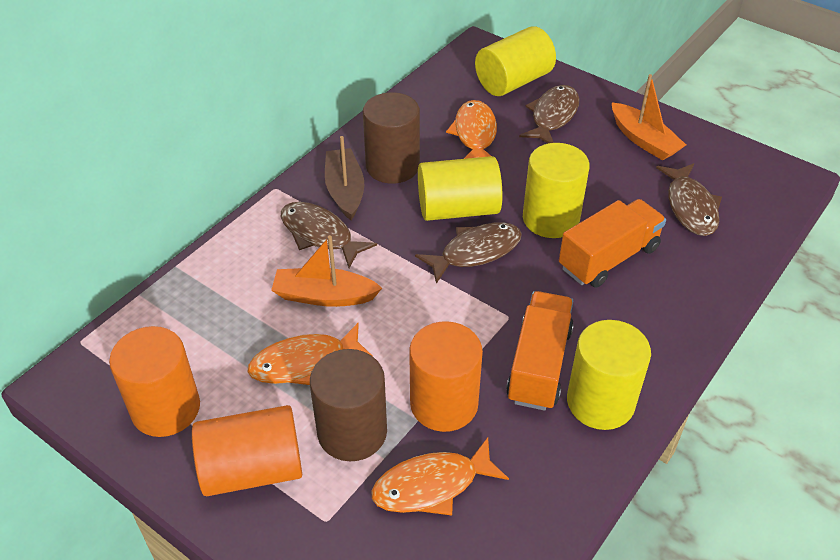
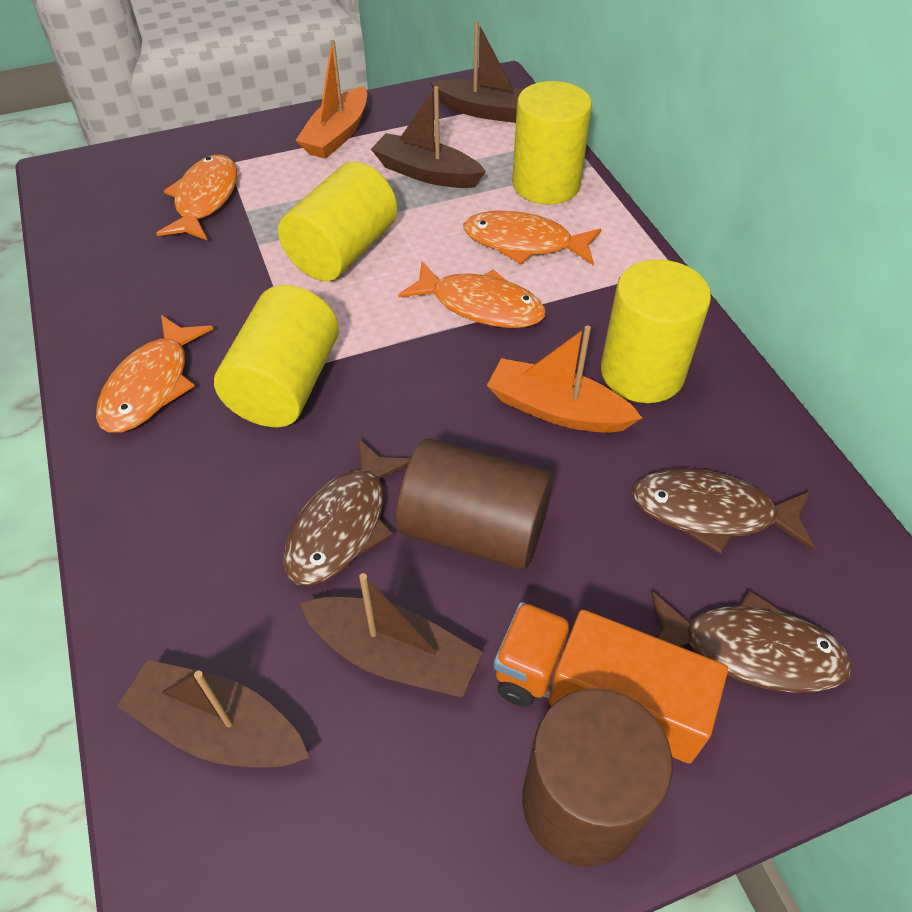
brown boat: 1 -> 4
brown fish: 4 -> 3
orange cylinder: 3 -> 0
orange fish: 3 -> 4
orange truck: 2 -> 1

